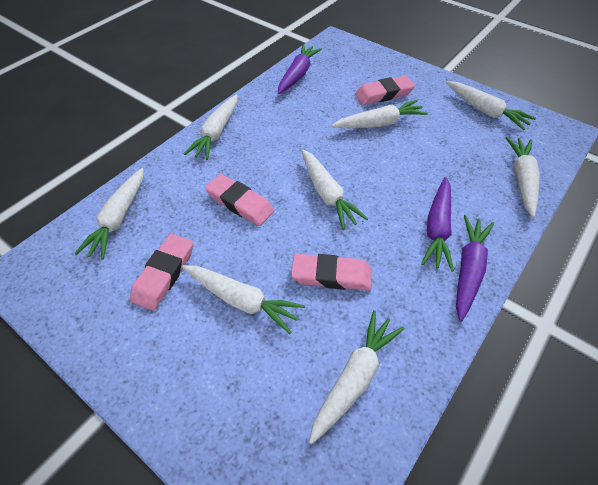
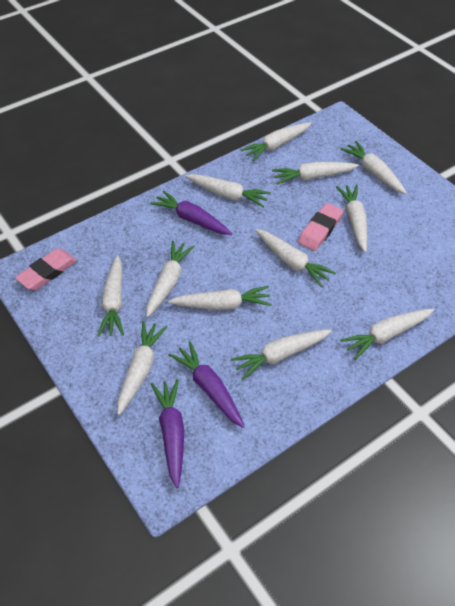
pink eraser: 4 -> 2
white carrot: 8 -> 12

